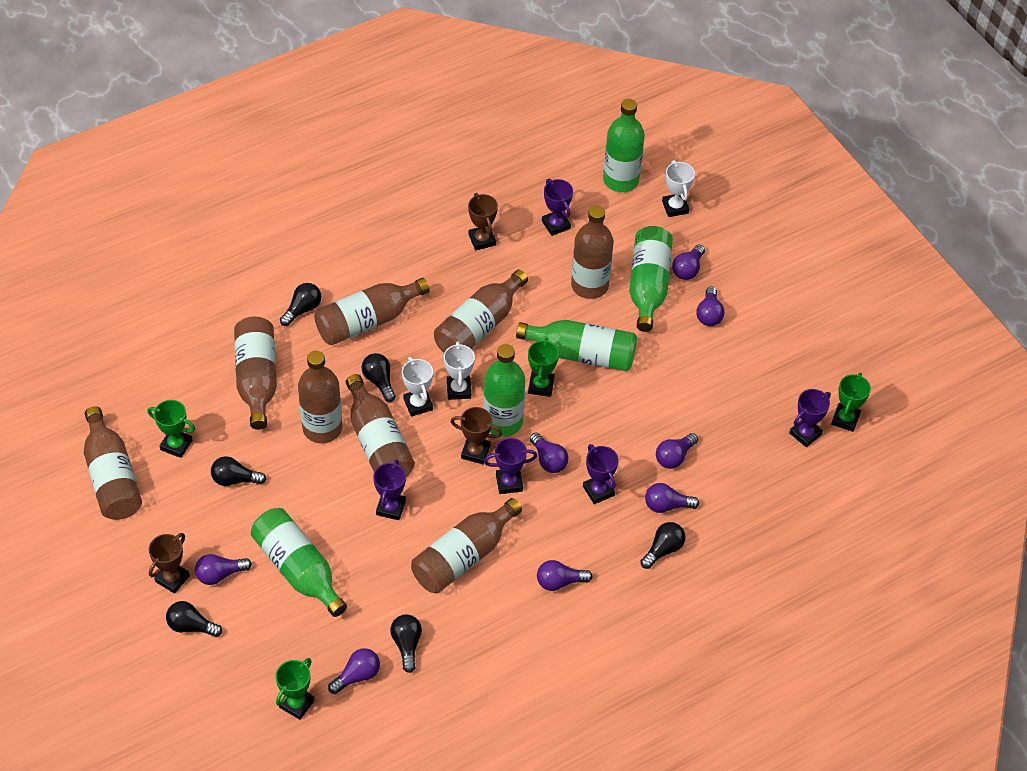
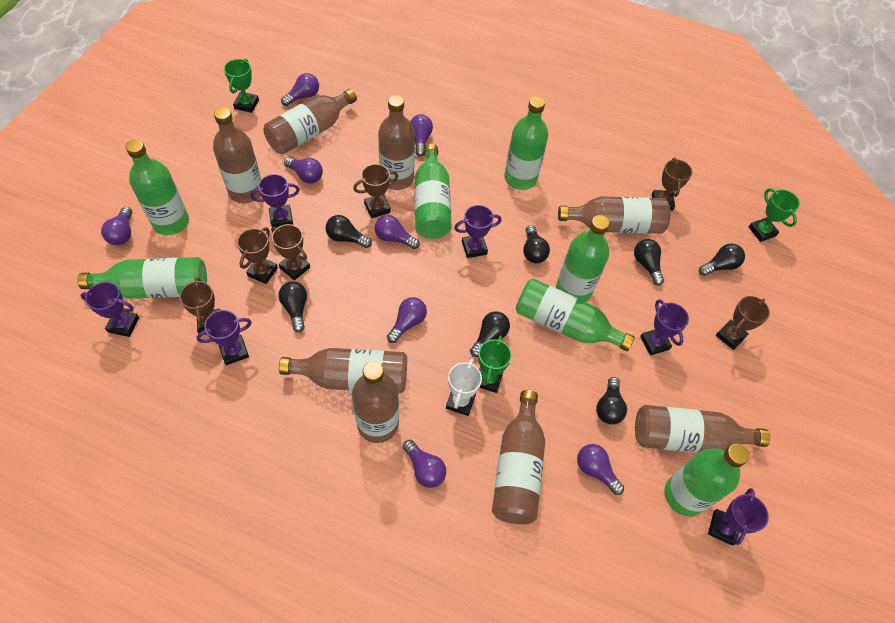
black light bulb: 6 -> 7
brown trophy: 3 -> 6
green bottle: 5 -> 7
green trophy: 4 -> 3
purple trophy: 5 -> 6
white trophy: 3 -> 1

